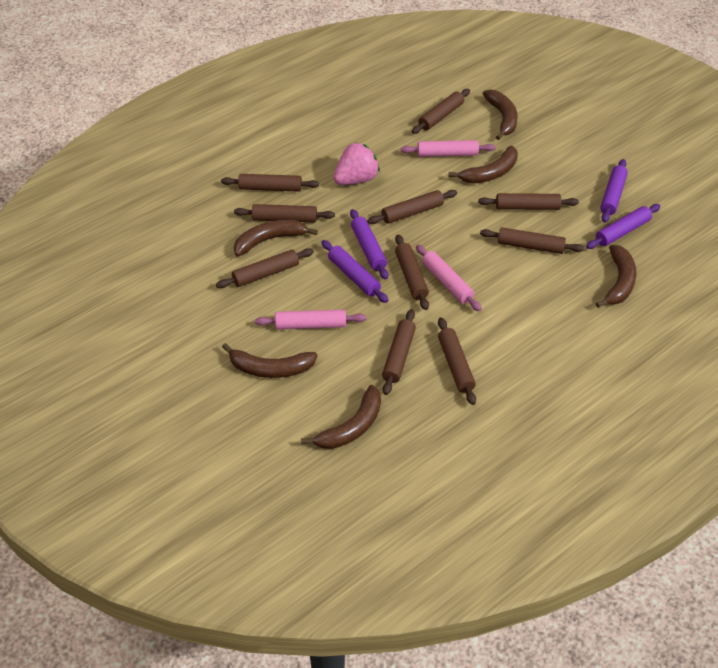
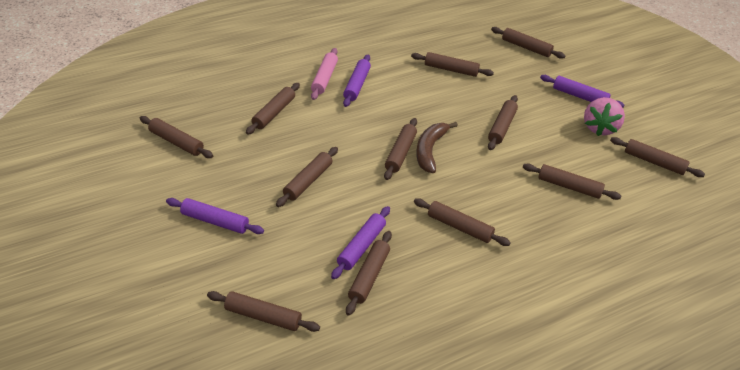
brown banana: 6 -> 1
brown rolling pin: 10 -> 12
pink rolling pin: 3 -> 1

